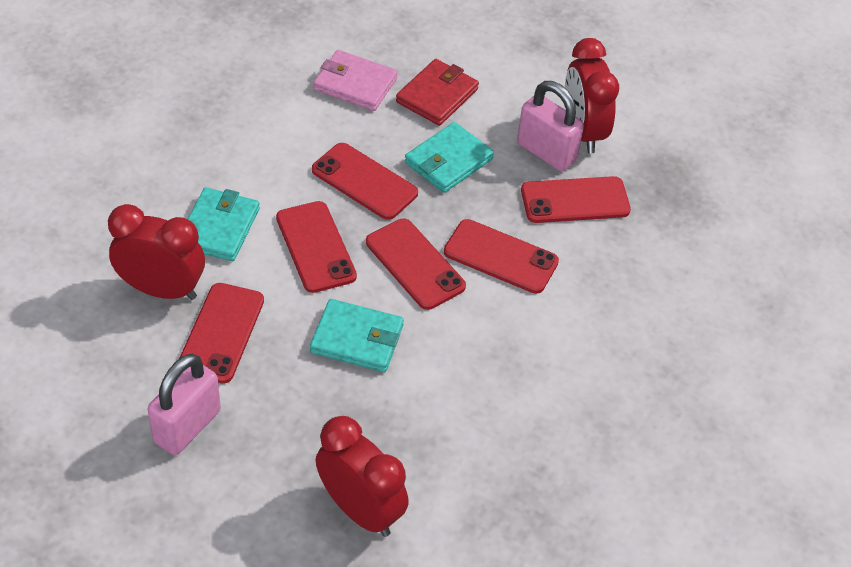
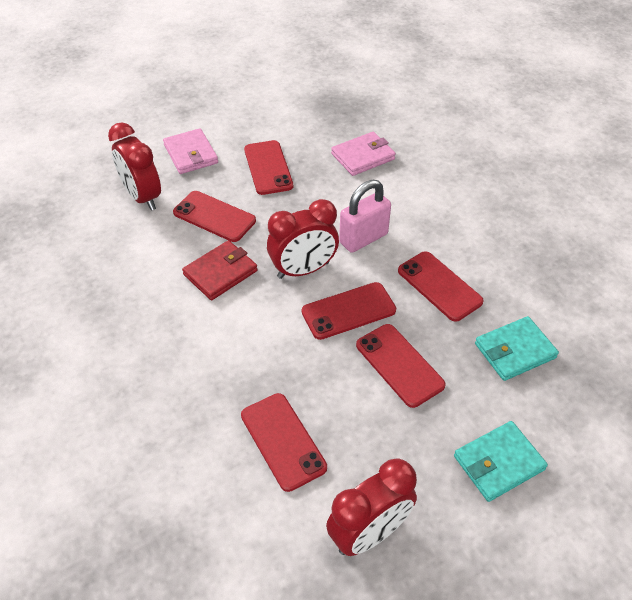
pink padlock: 2 -> 1
pink wallet: 1 -> 2
turquoise wallet: 3 -> 2

